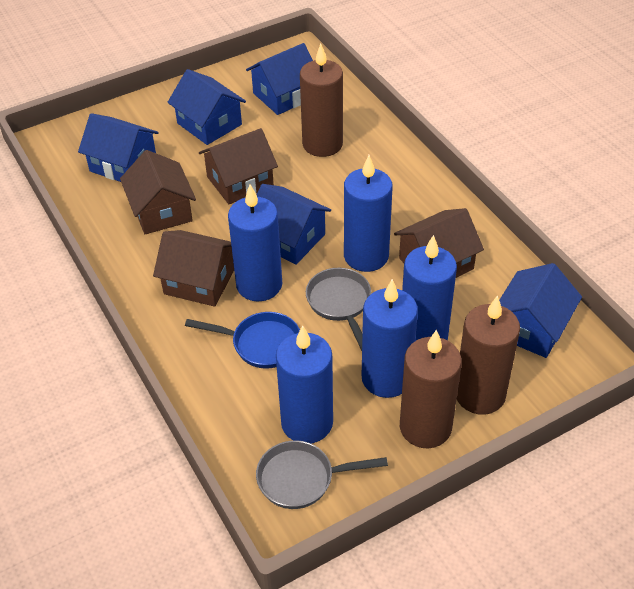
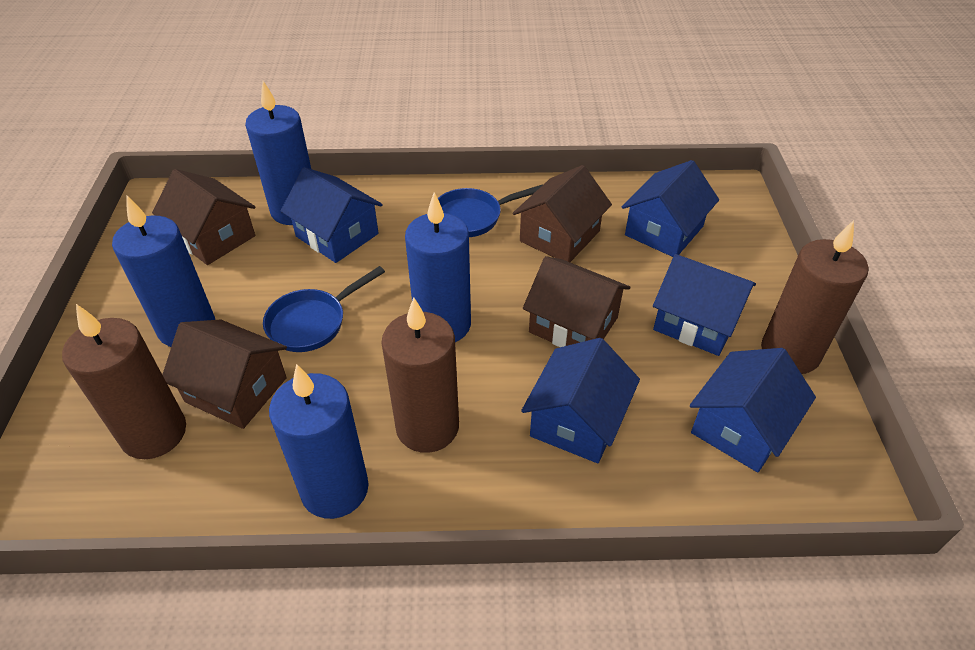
blue candle: 5 -> 4
blue pan: 1 -> 2
grey pan: 2 -> 0

